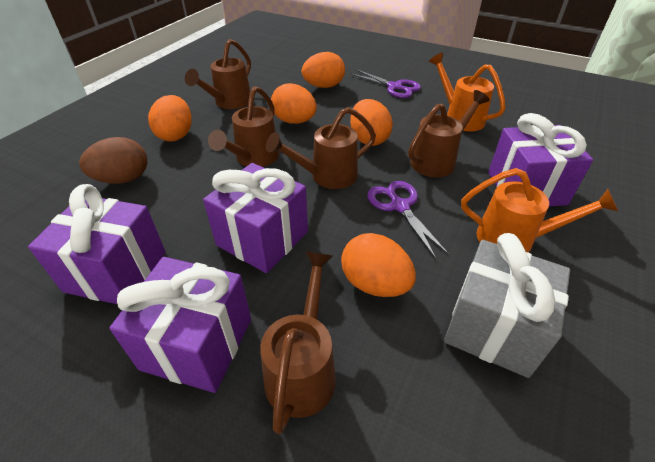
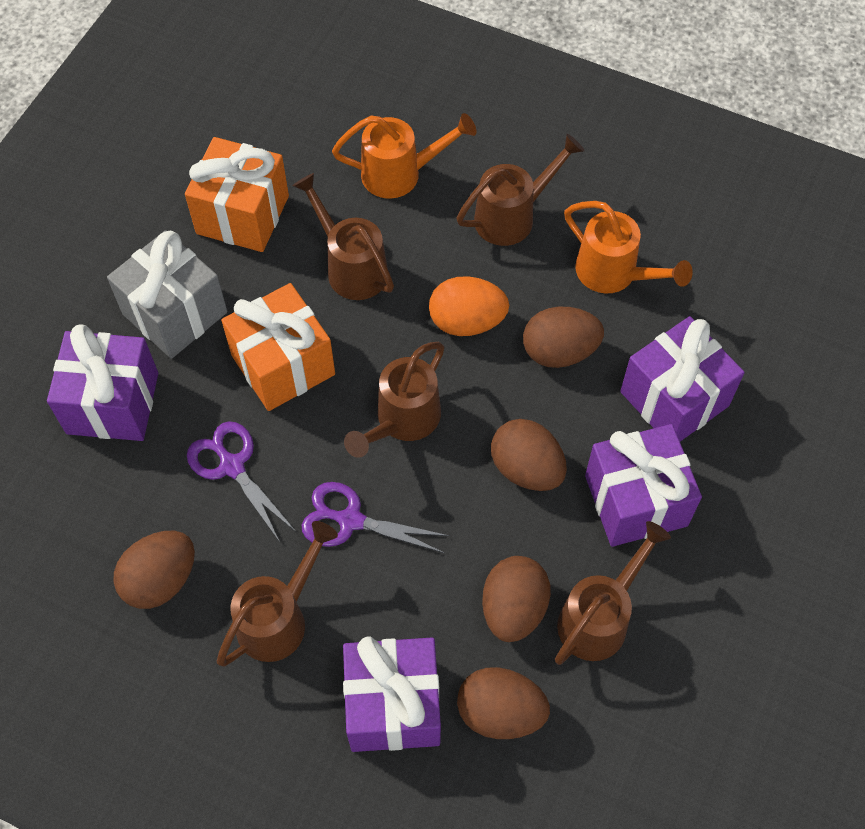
brown egg: 1 -> 5
orange egg: 5 -> 1
orange gift: 0 -> 2

